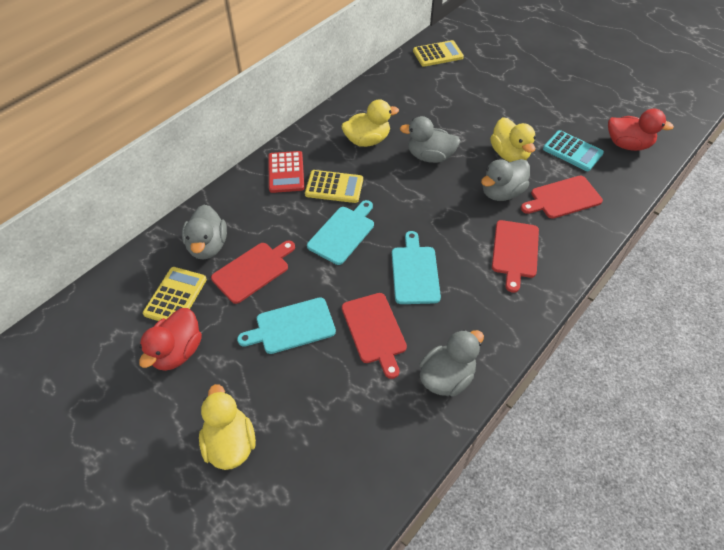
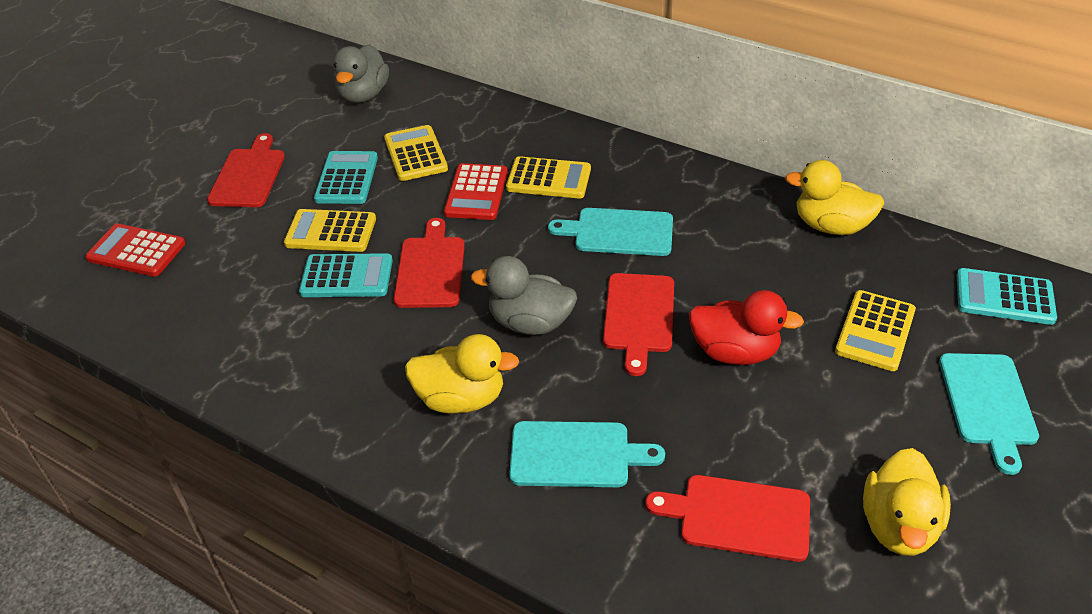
grey duck: 4 -> 2
red calculator: 1 -> 2
red duck: 2 -> 1
turquoise calculator: 1 -> 3
yellow calculator: 3 -> 4

